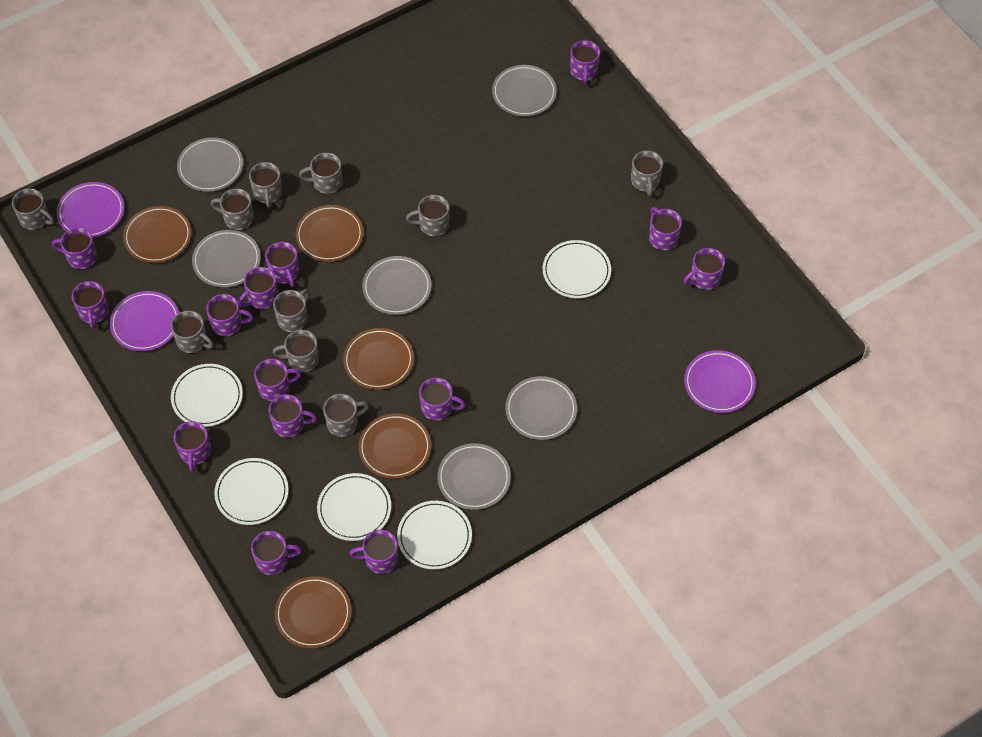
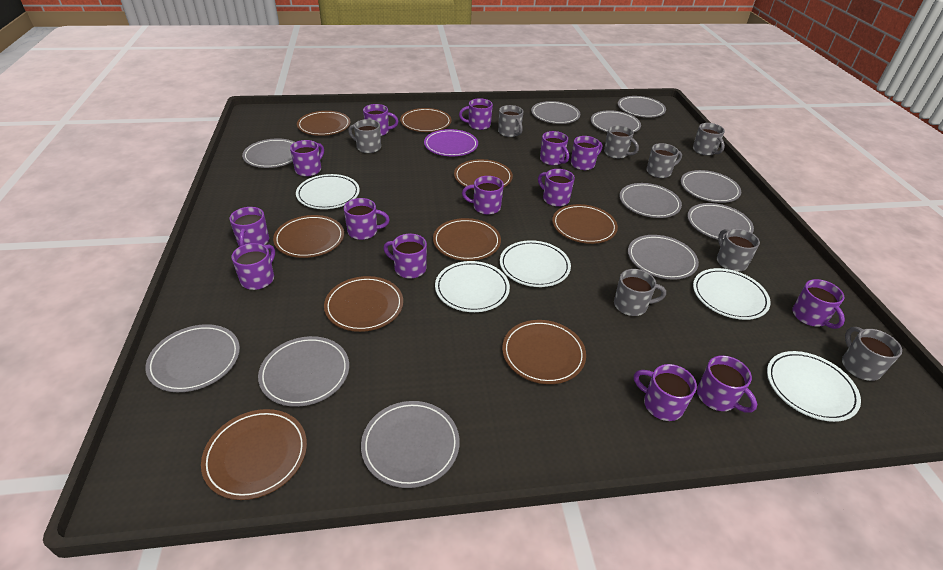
brown plate: 5 -> 9
grey mug: 10 -> 8
grey plate: 6 -> 11
purple plate: 3 -> 1

